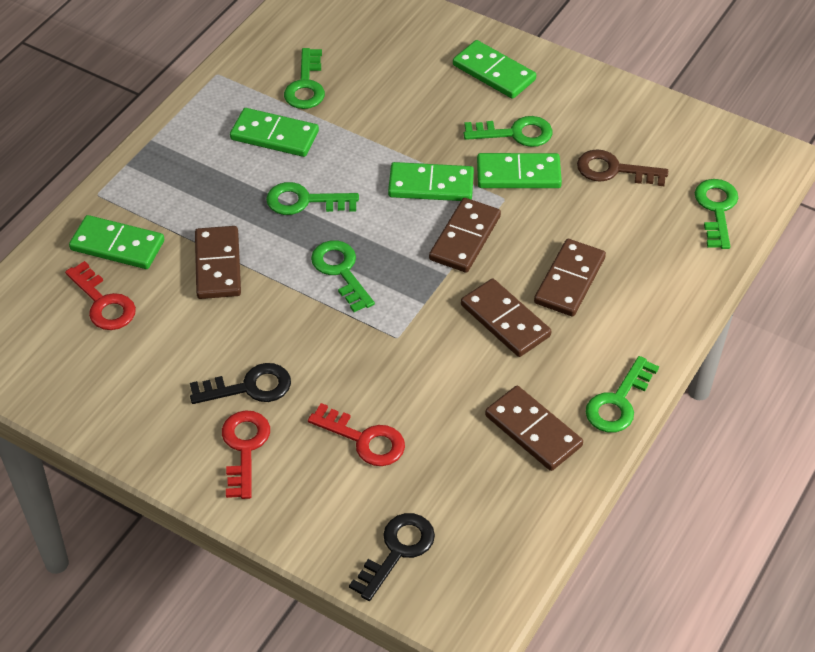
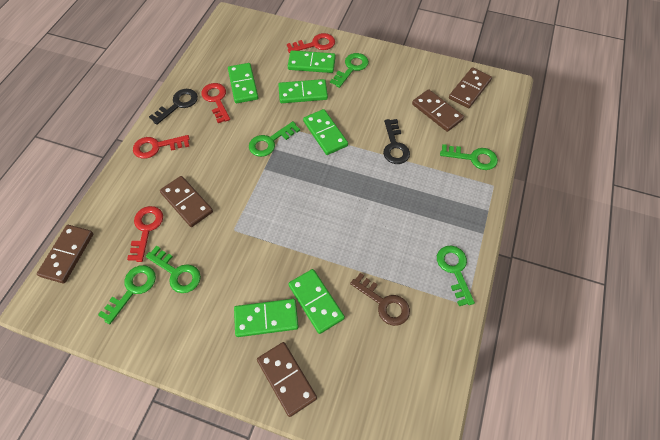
green domino: 5 -> 6
red key: 3 -> 4

